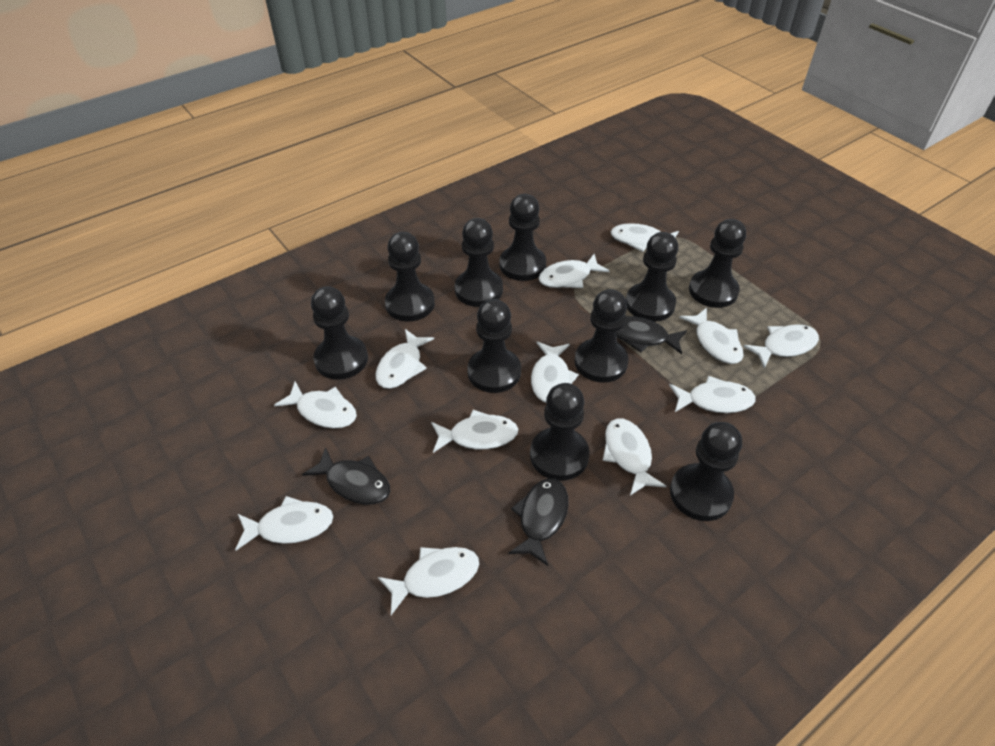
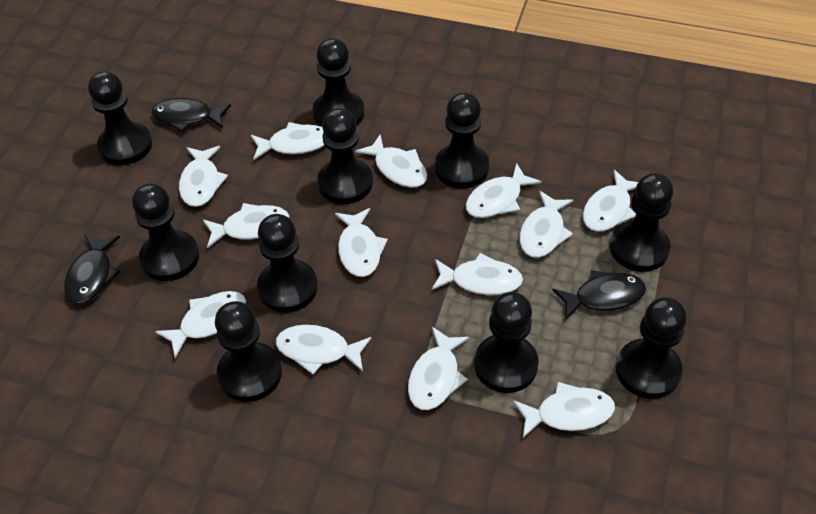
white fish: 12 -> 13

